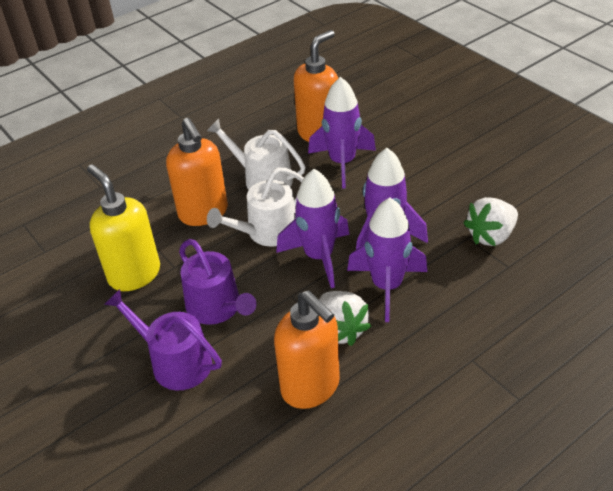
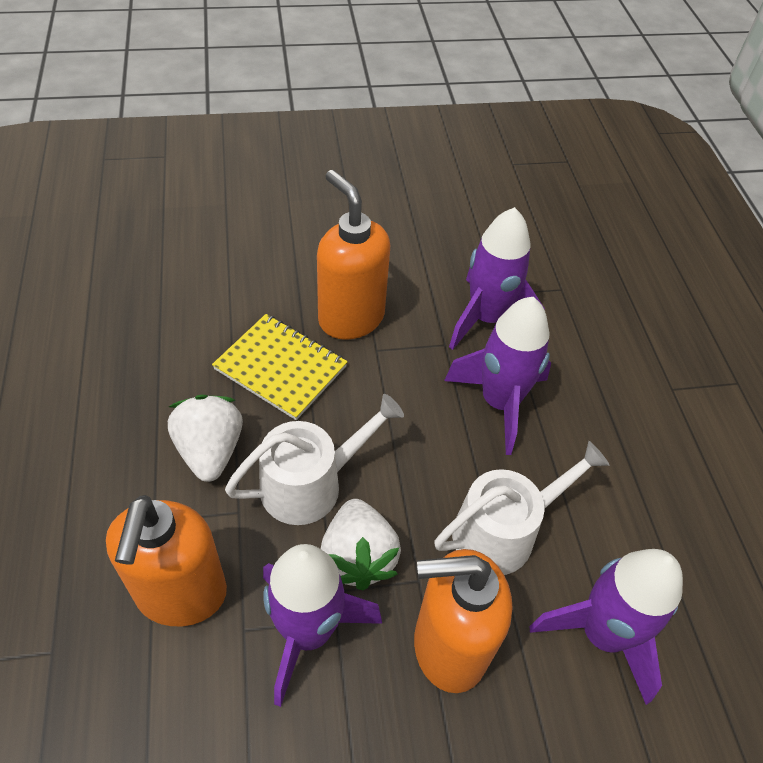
purple watering can: 2 -> 0
yellow notebook: 0 -> 1
yellow soap dispenser: 1 -> 0

